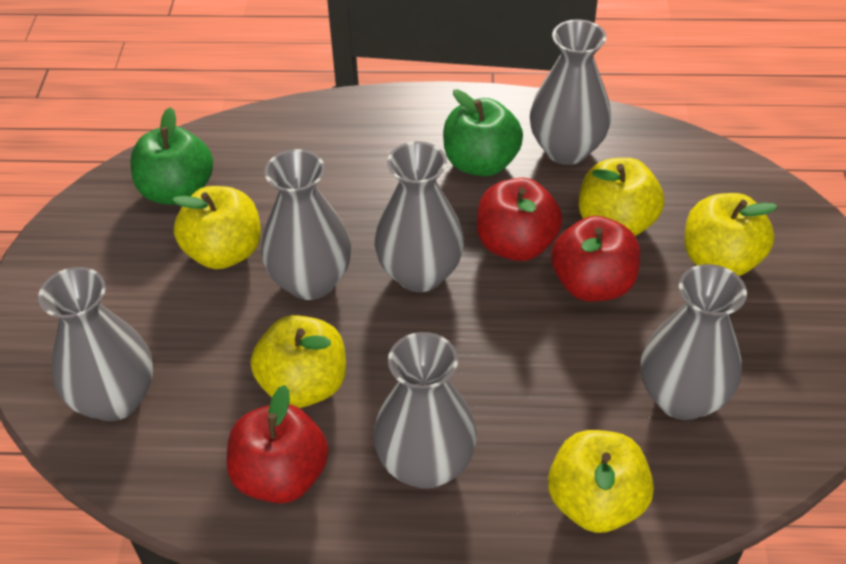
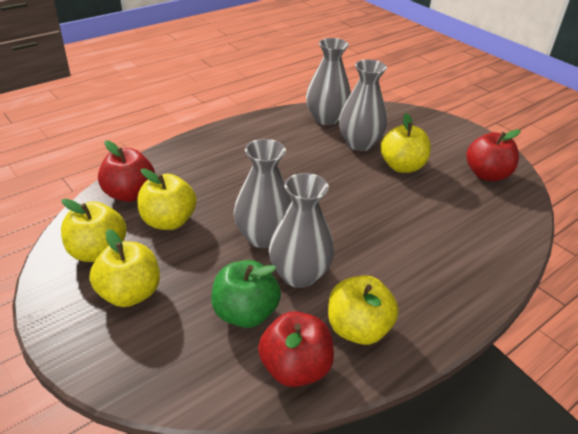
green apple: 2 -> 1
grey vase: 6 -> 4

